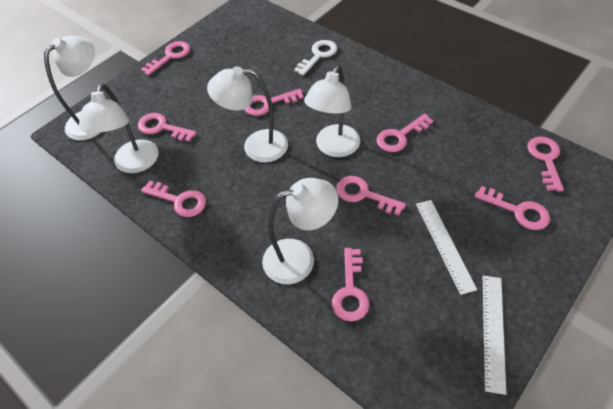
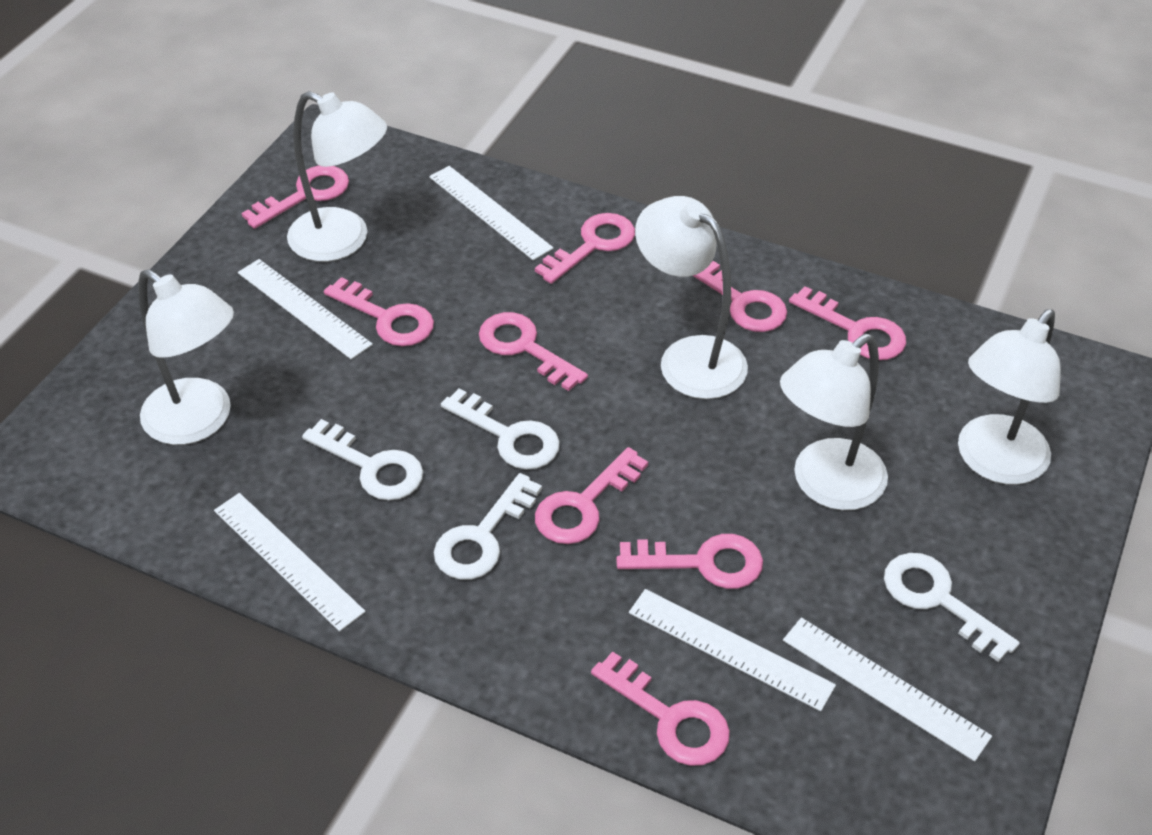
white key: 1 -> 4
white ruler: 2 -> 5

